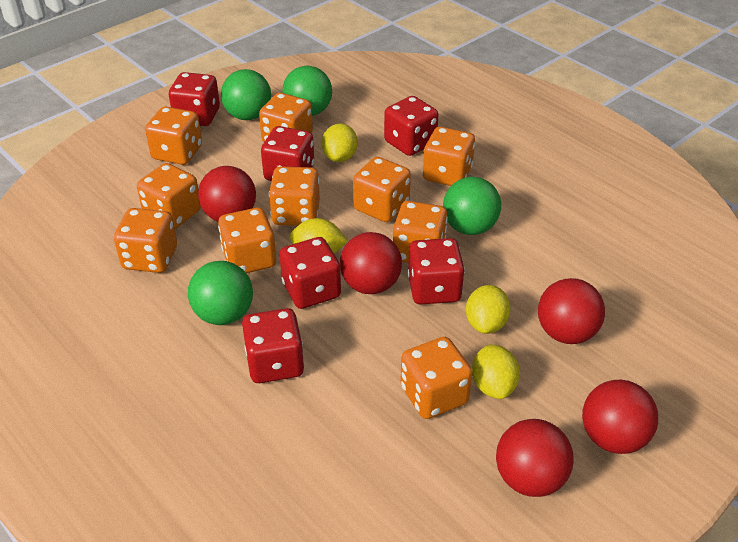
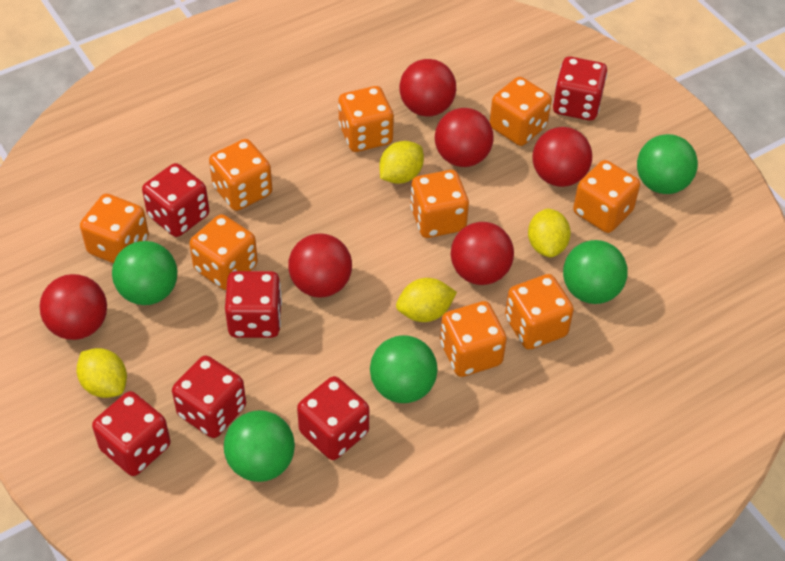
green ball: 4 -> 5
orange dice: 10 -> 9
red ball: 5 -> 6

